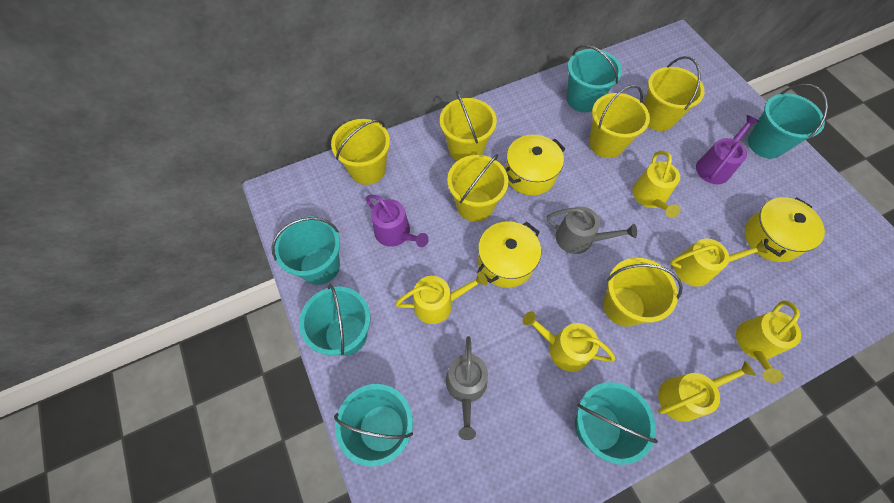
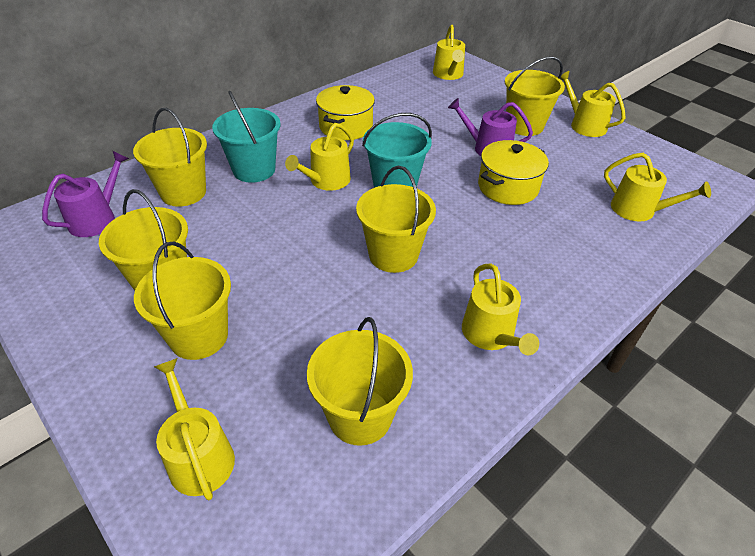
grey watering can: 2 -> 0
turquoise bucket: 6 -> 2
yellow pot: 3 -> 2

